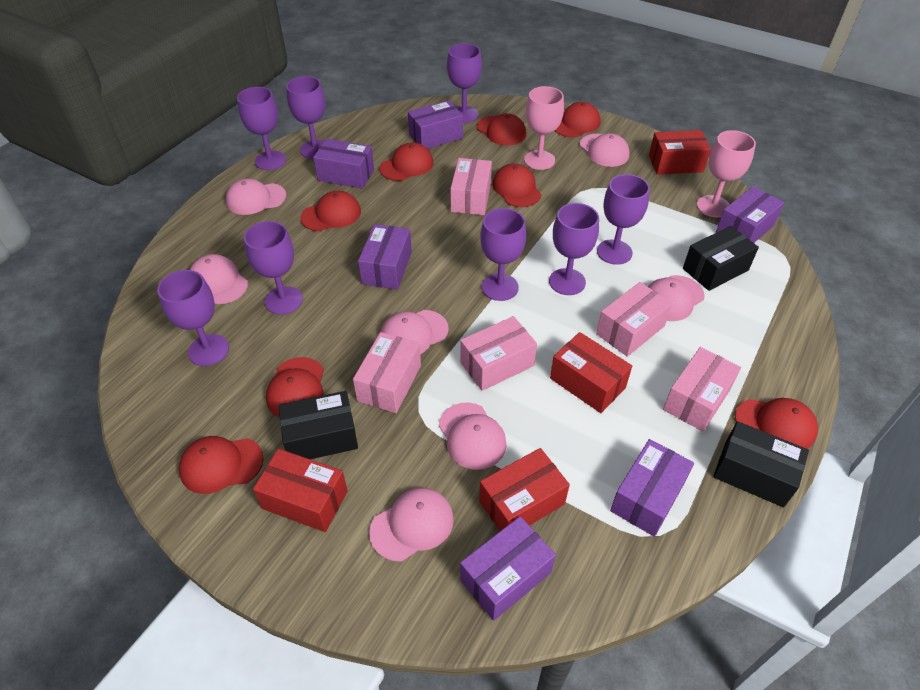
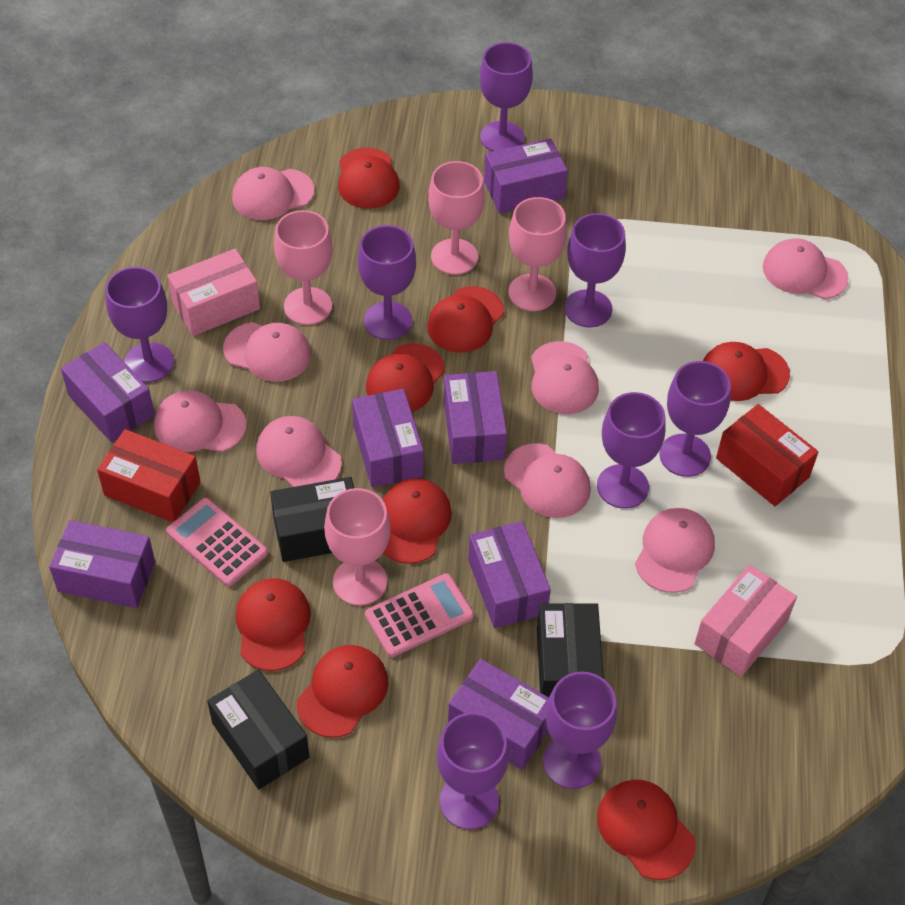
pink box: 5 -> 2
pink calculator: 0 -> 2
pink cap: 7 -> 8
pink goblet: 2 -> 4
purple box: 6 -> 7
red box: 4 -> 2

